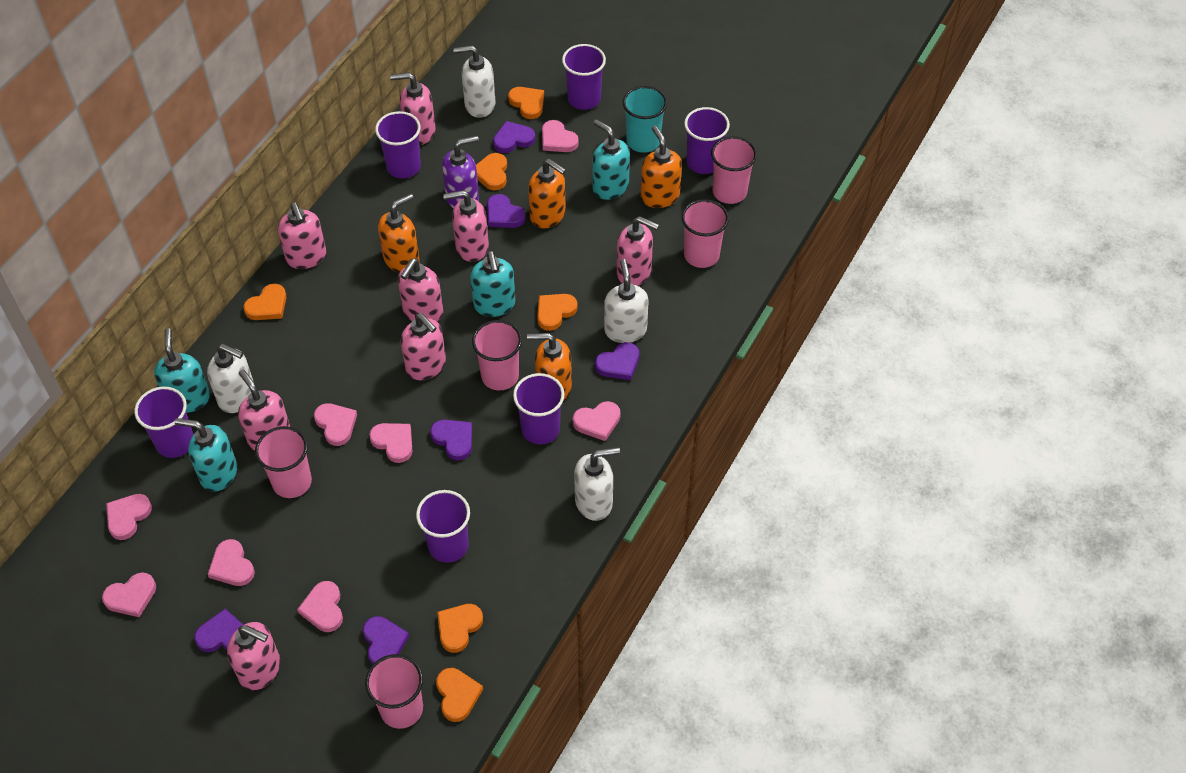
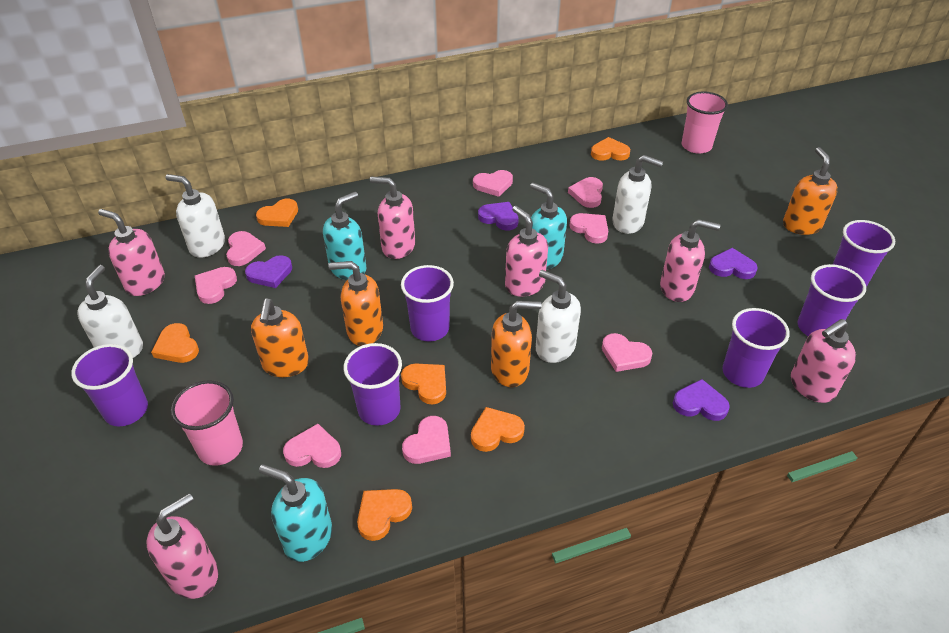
pink cup: 5 -> 2
pink soap dispenser: 8 -> 6
purple heart: 6 -> 4
purple soap dispenser: 1 -> 0
turquoise cup: 1 -> 0
turquoise soap dispenser: 4 -> 3

